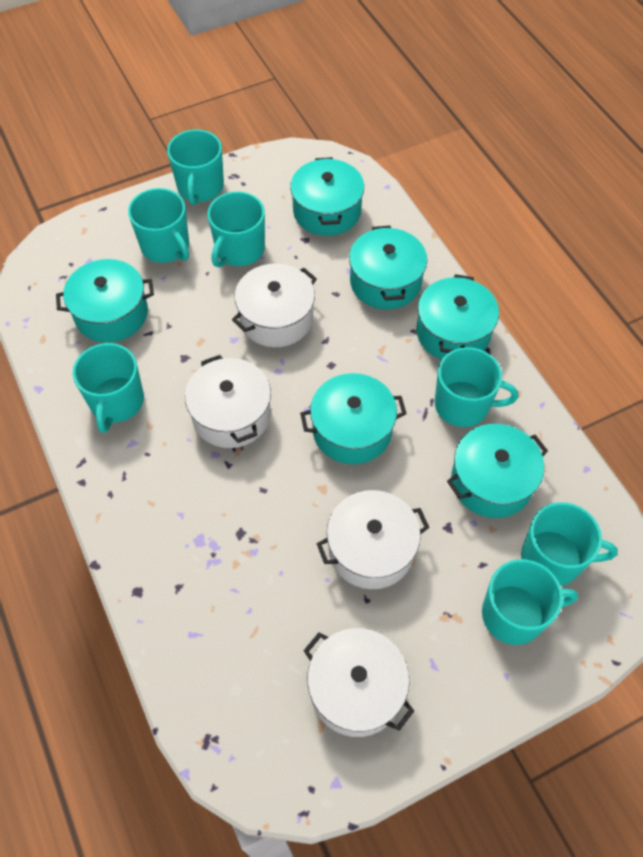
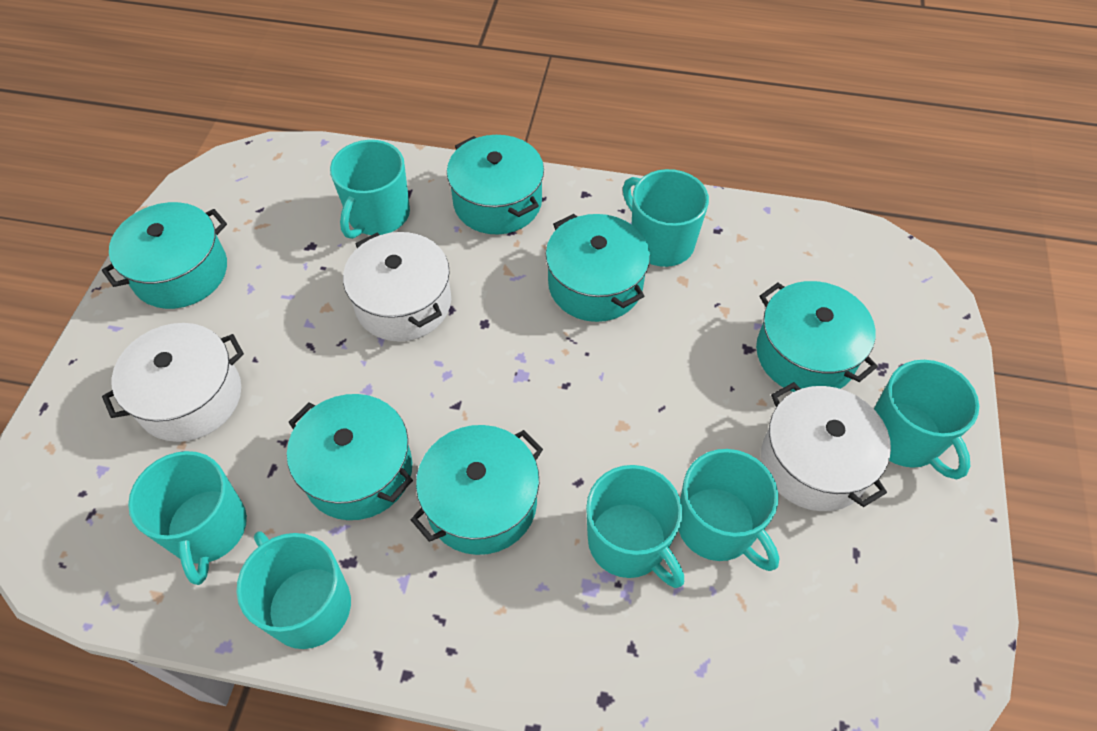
white pot: 4 -> 3

